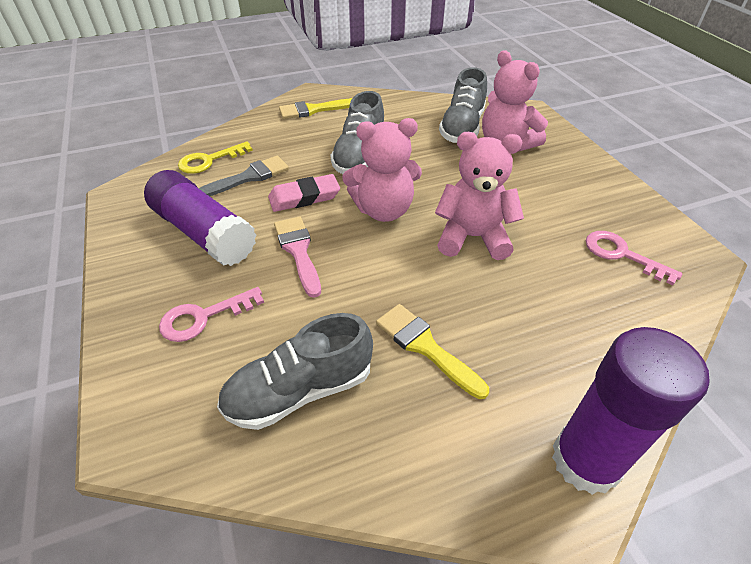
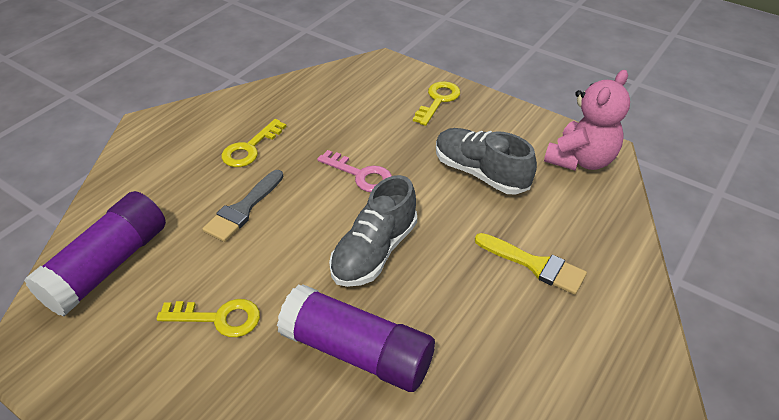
grey shoe: 3 -> 2
pink brush: 1 -> 0
pink eraser: 1 -> 0
pink key: 2 -> 1
pink teddy bear: 3 -> 1
yellow brush: 2 -> 1
yellow key: 1 -> 3

